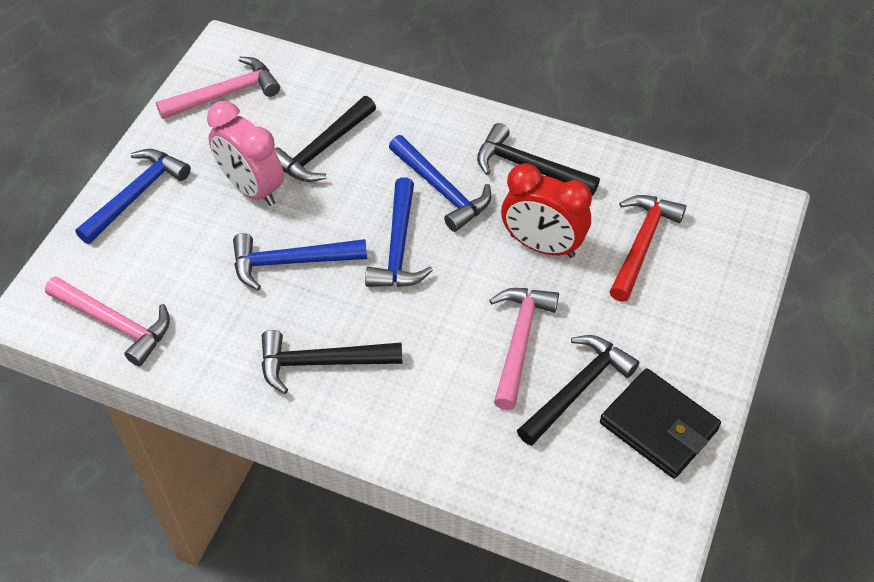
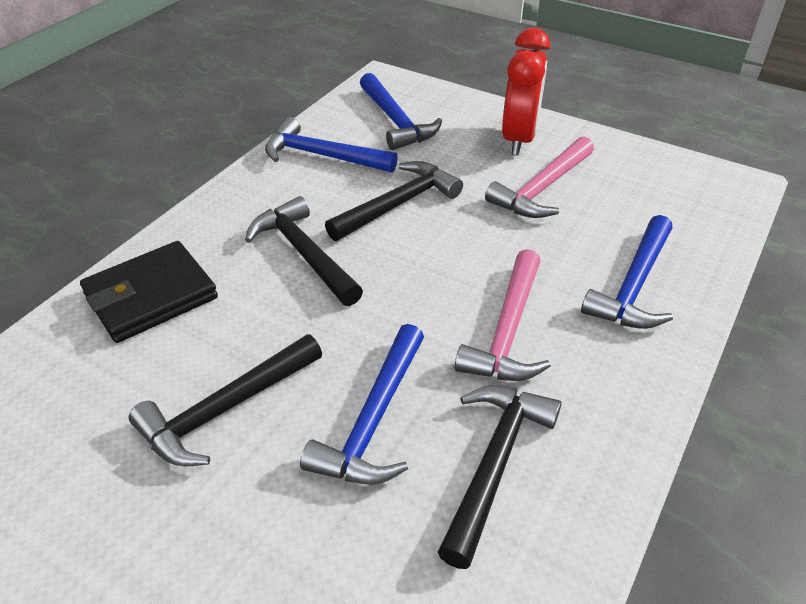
pink clock: 1 -> 0
pink hammer: 3 -> 2
red hammer: 1 -> 0

